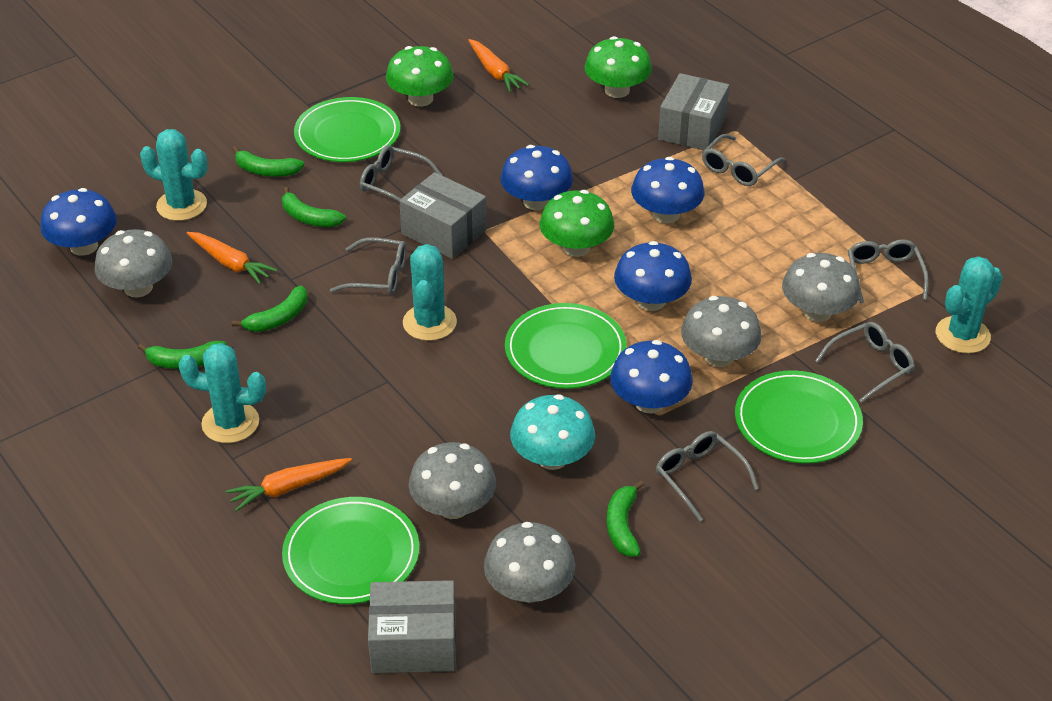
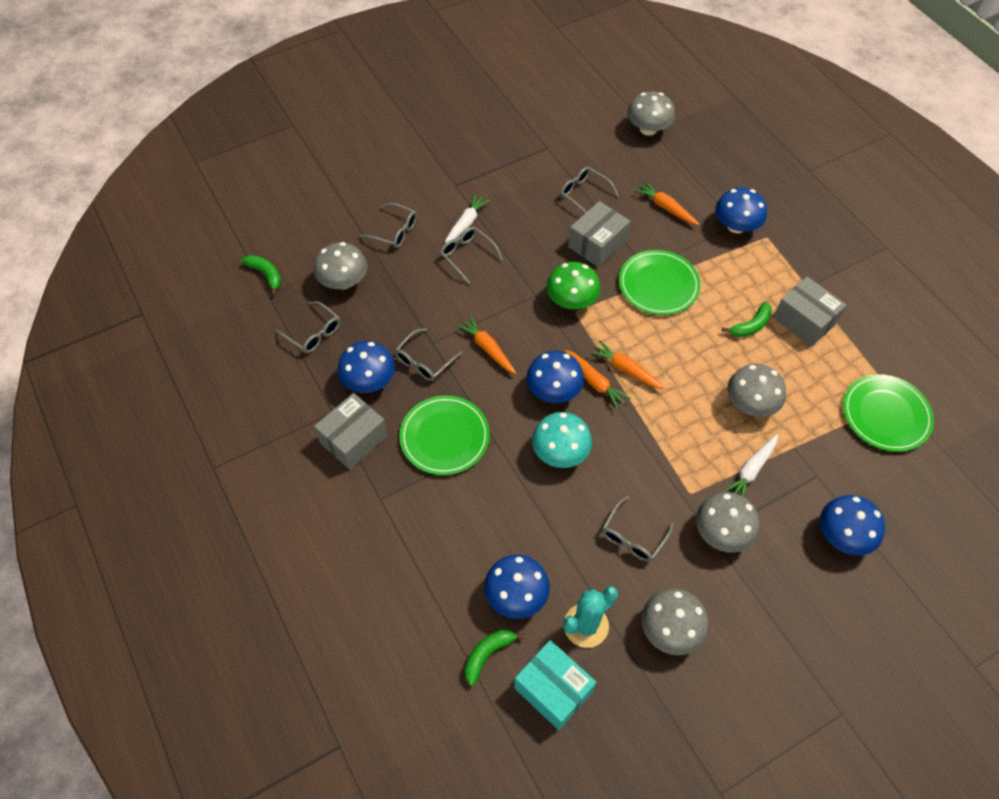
green banana: 5 -> 3
green mushroom: 3 -> 1
green plate: 4 -> 3
orange carrot: 3 -> 4
turquoise box: 0 -> 1
turquoise cactus: 4 -> 1
white carrot: 0 -> 2

